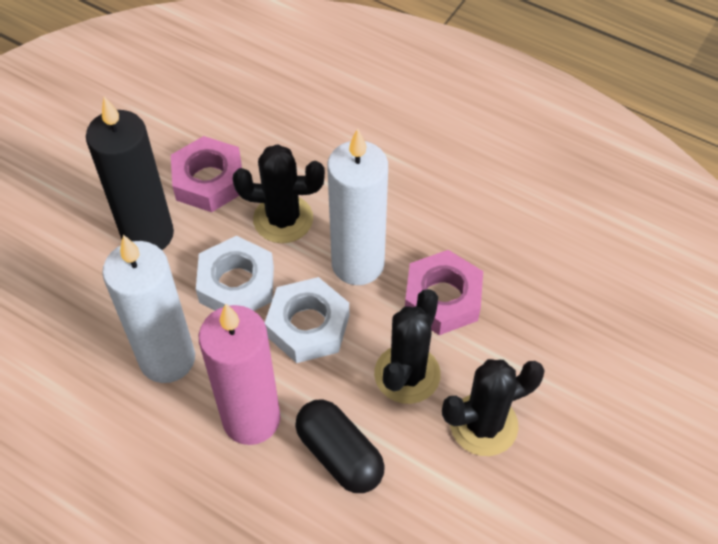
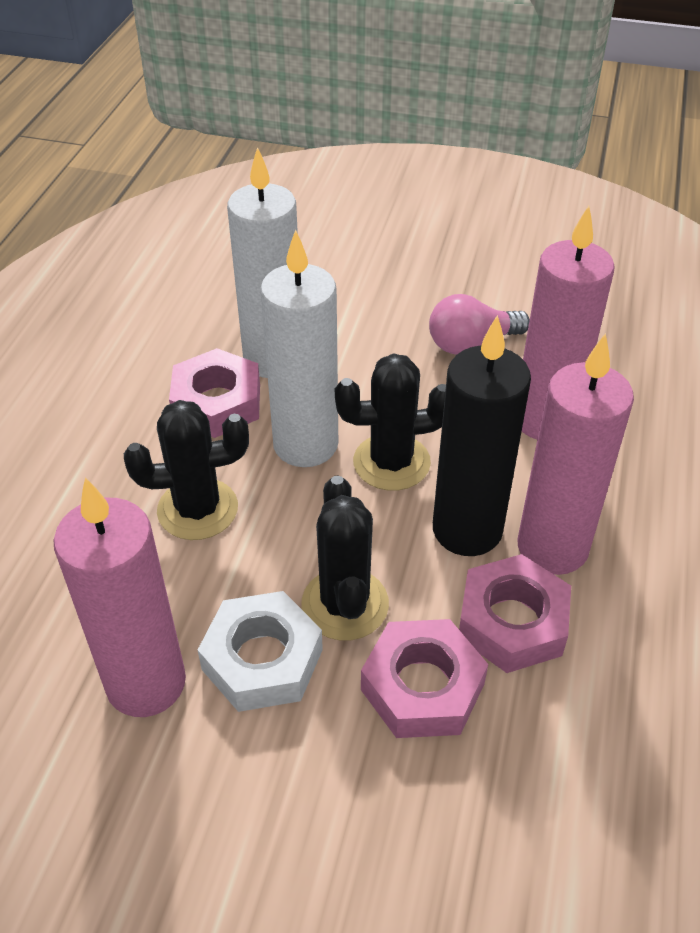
black capsule: 1 -> 0
pink candle: 1 -> 3
pink light bulb: 0 -> 1
pink nut: 2 -> 3
white nut: 2 -> 1

